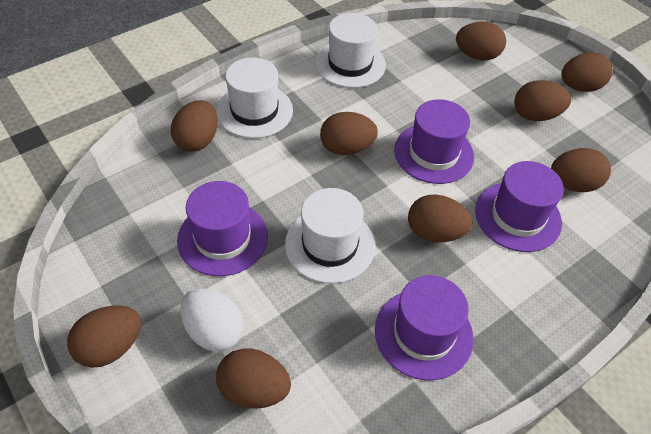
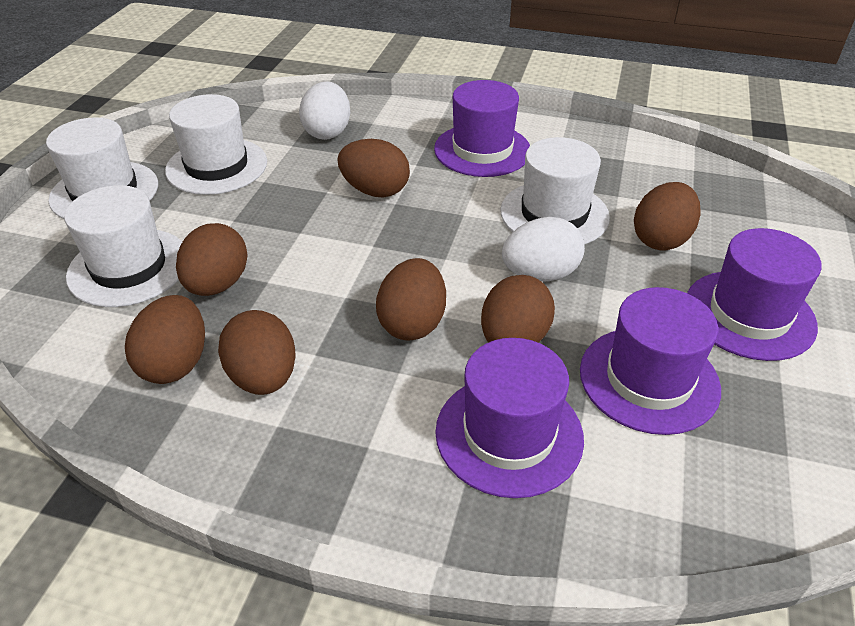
brown egg: 9 -> 7
white egg: 1 -> 2
white hat: 3 -> 4

